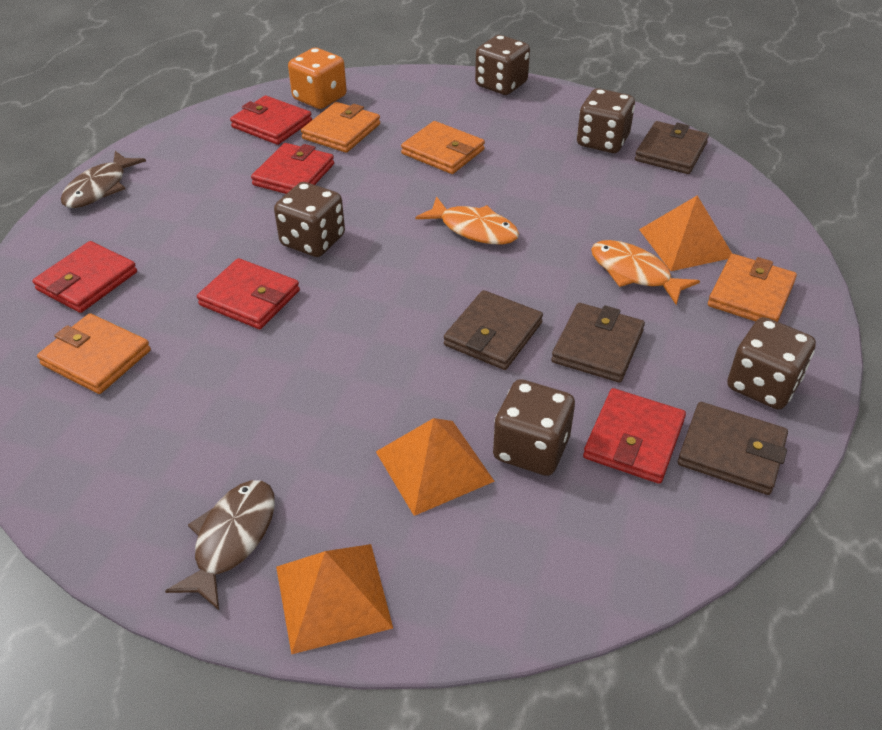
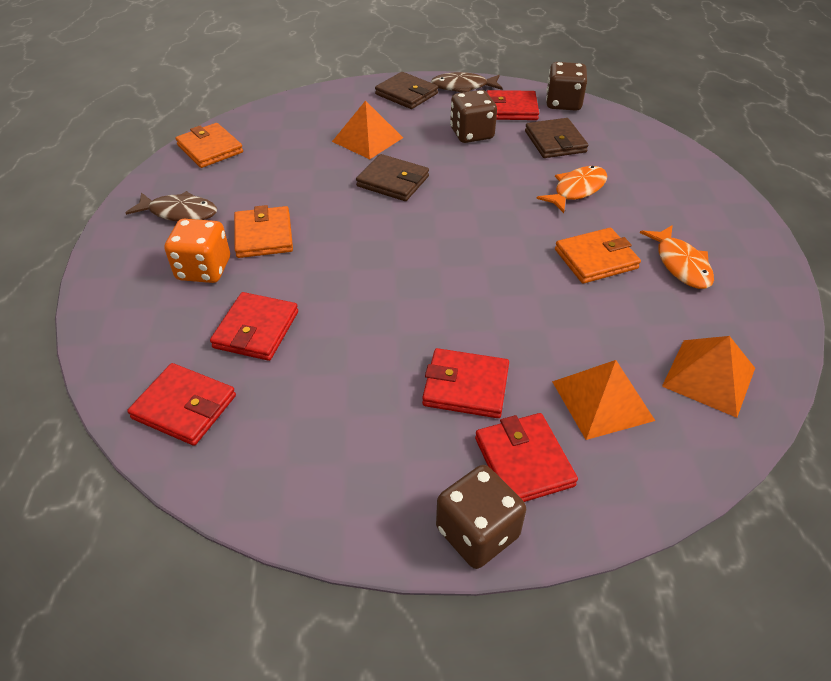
brown dice: 5 -> 3
brown wallet: 4 -> 3
orange wallet: 4 -> 3

